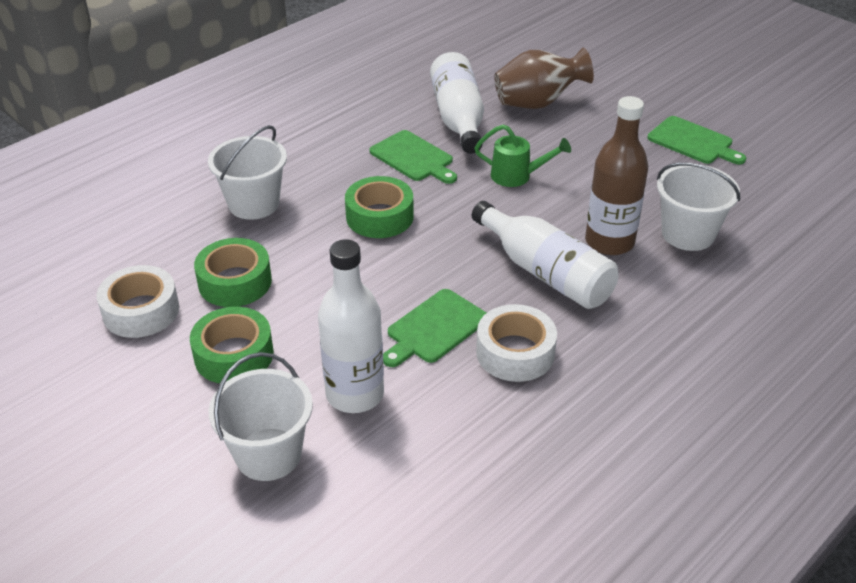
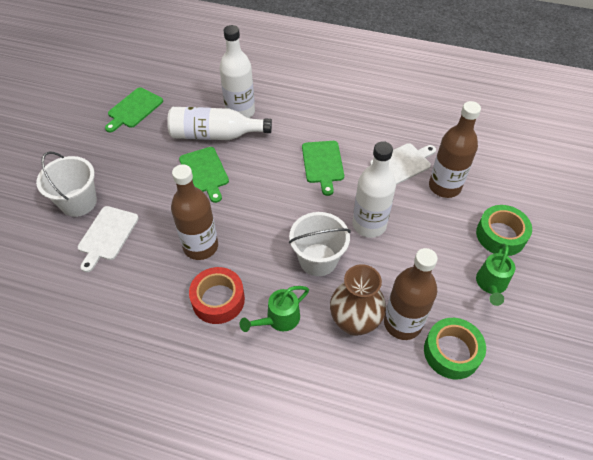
brown bottle: 1 -> 3
green tape: 3 -> 2
green watering can: 1 -> 2
red tape: 0 -> 1
white bucket: 3 -> 2
white cutting board: 0 -> 2
white tape: 2 -> 0

